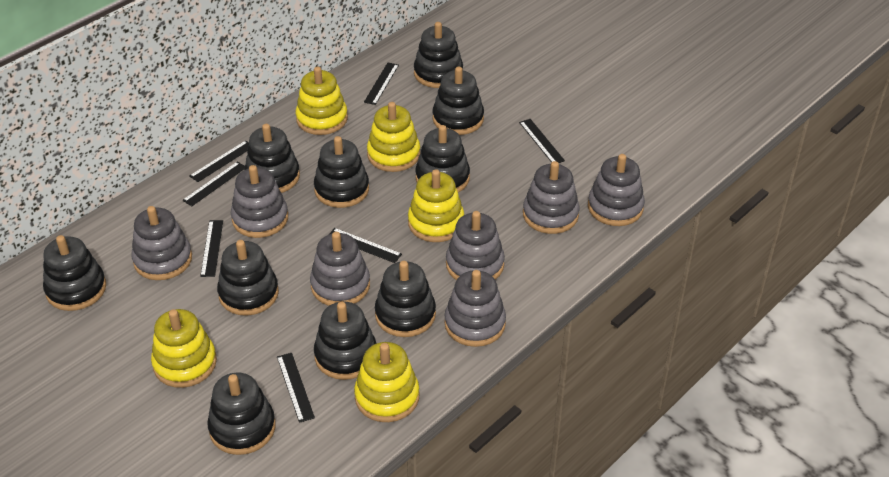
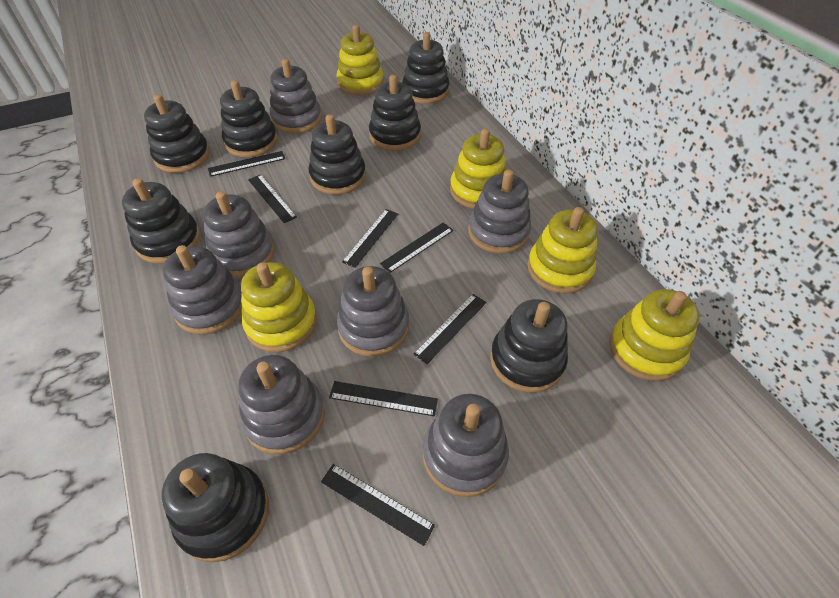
black stacking toy: 10 -> 8

